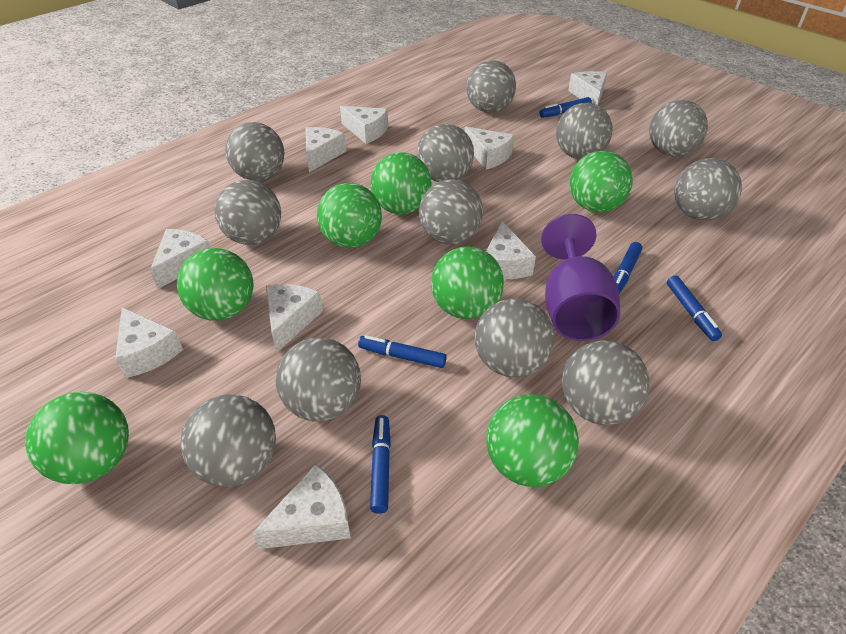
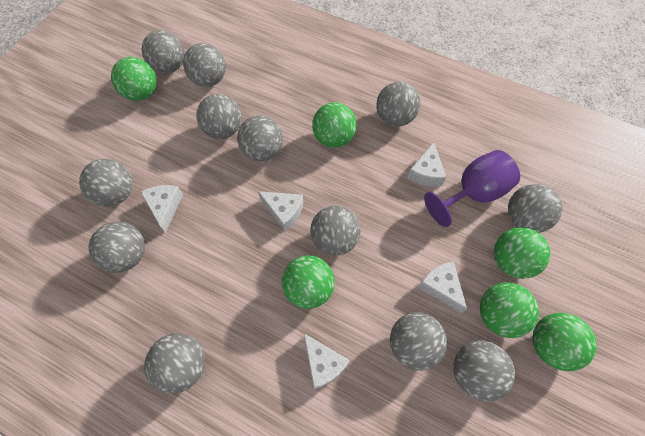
blue marker: 5 -> 0
green ball: 7 -> 6
white cheese: 9 -> 5

